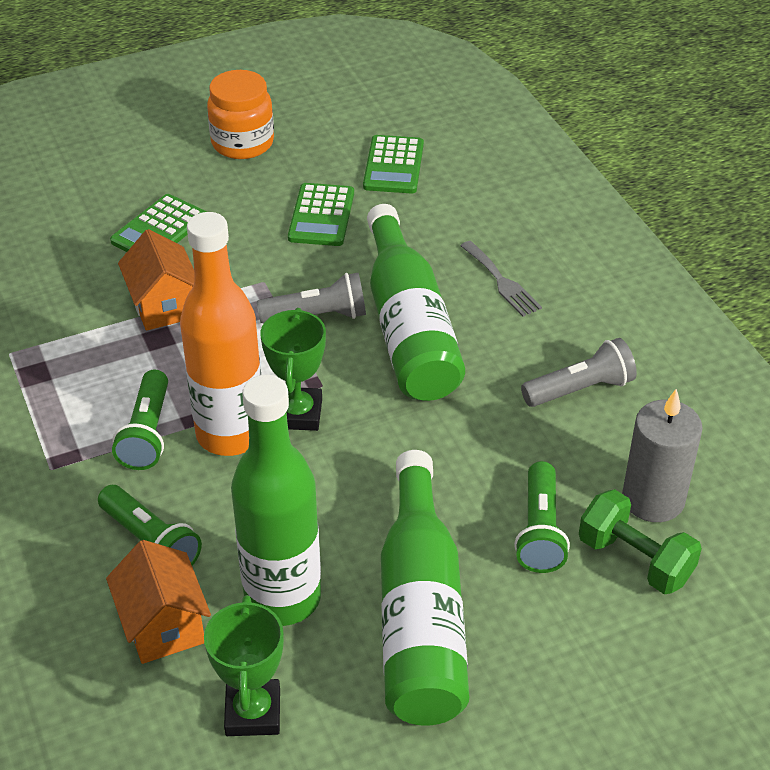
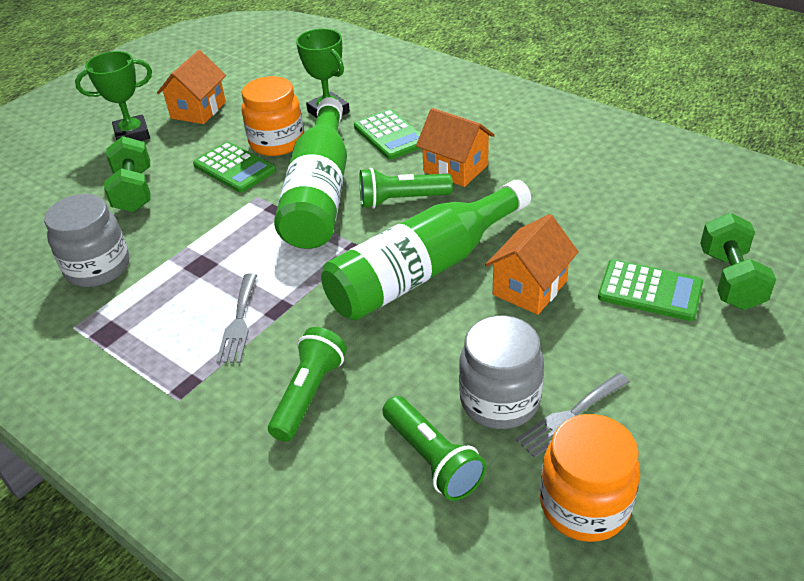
green bottle: 3 -> 2
green dumbbell: 1 -> 2
grey candle: 1 -> 0
grey flashlight: 2 -> 0
grey fork: 1 -> 2
grey jar: 0 -> 2
orange bottle: 1 -> 0
orange house: 2 -> 3
orange jar: 1 -> 2

